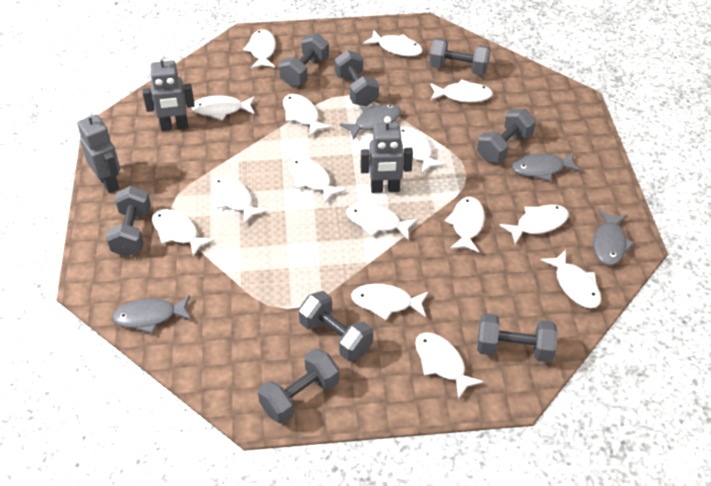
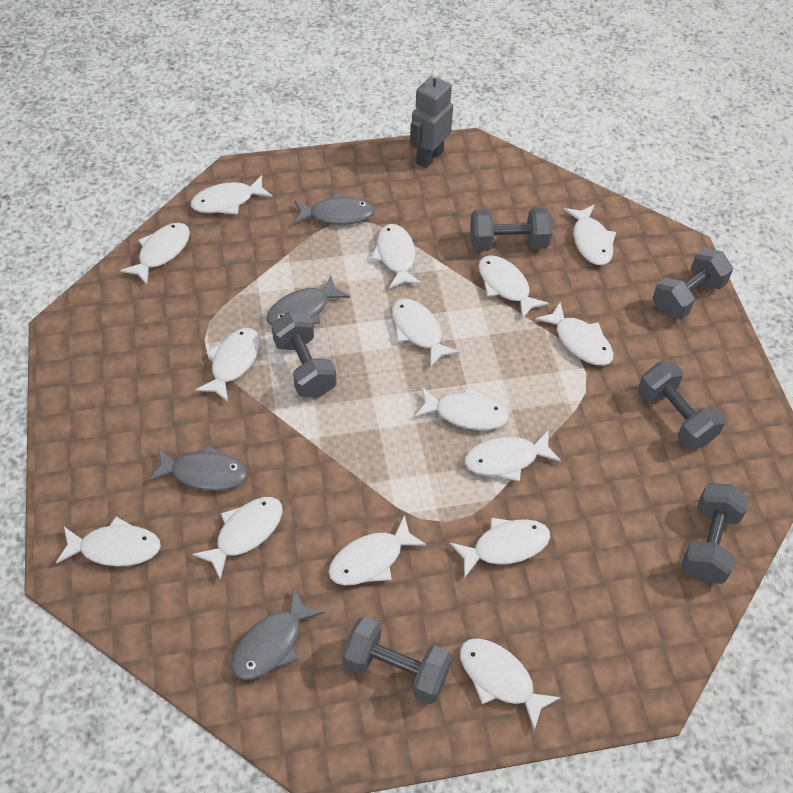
grey dumbbell: 8 -> 6
grey robot: 3 -> 1

